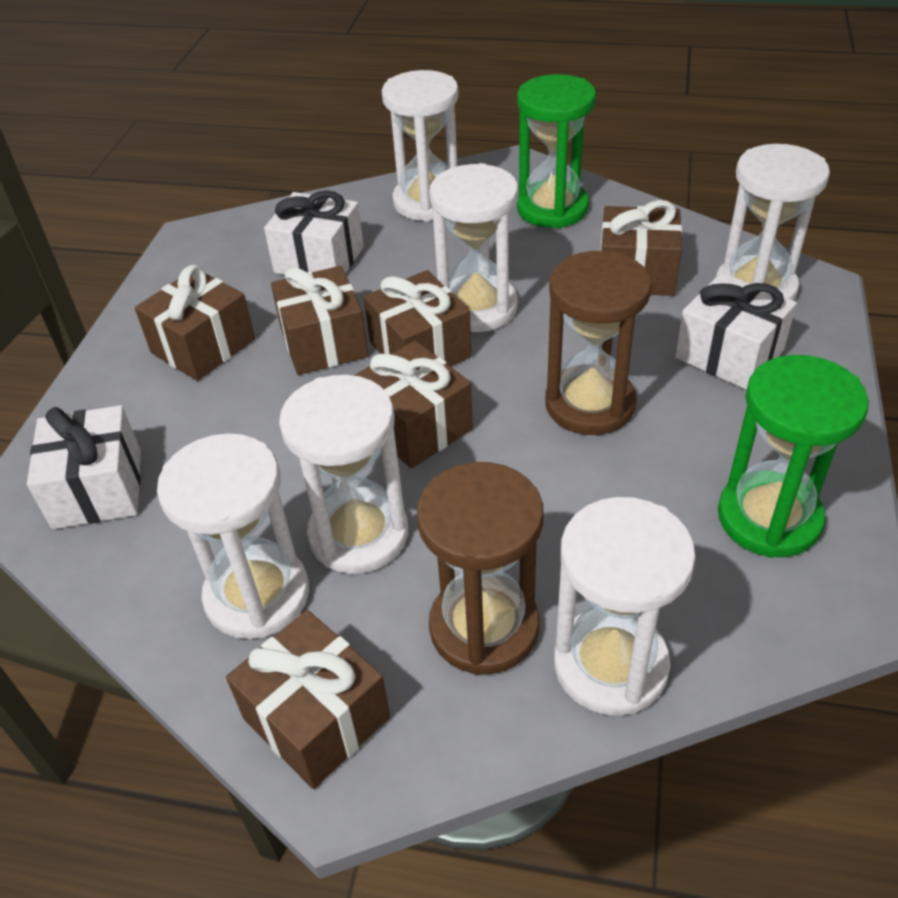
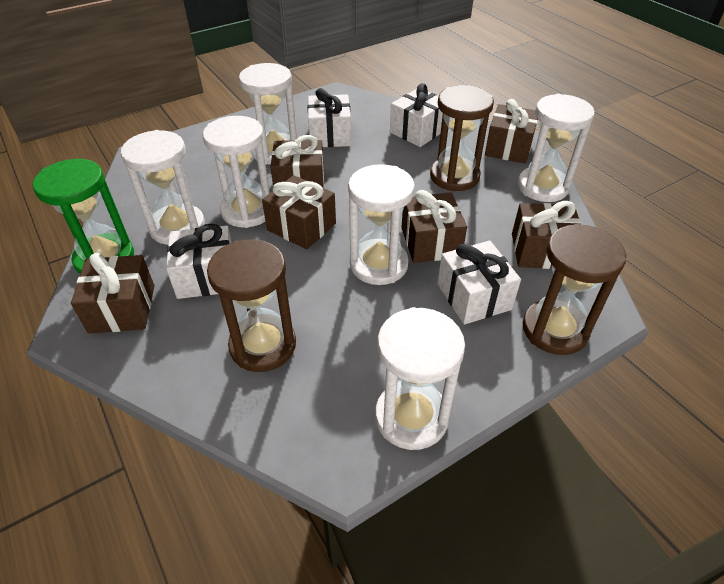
brown hourglass: 2 -> 3
green hourglass: 2 -> 1
white gift: 3 -> 4

